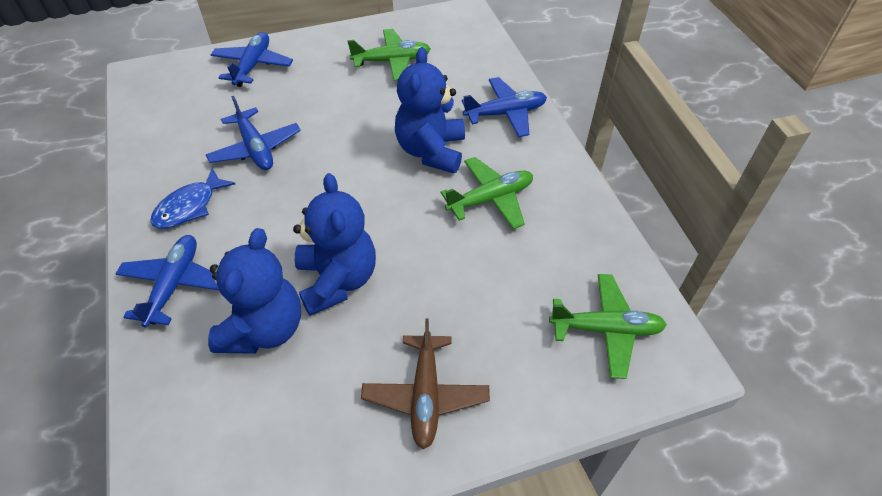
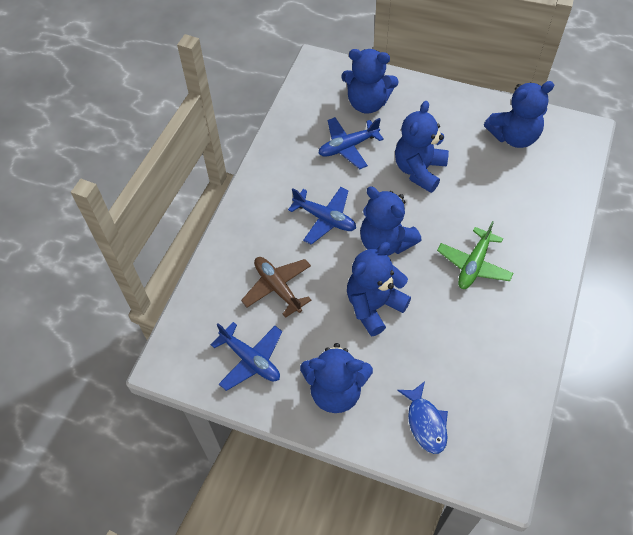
blue plane: 4 -> 3
blue teddy bear: 3 -> 6
green plane: 3 -> 1

